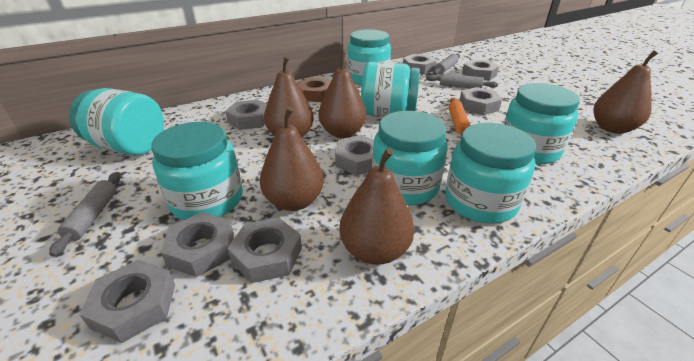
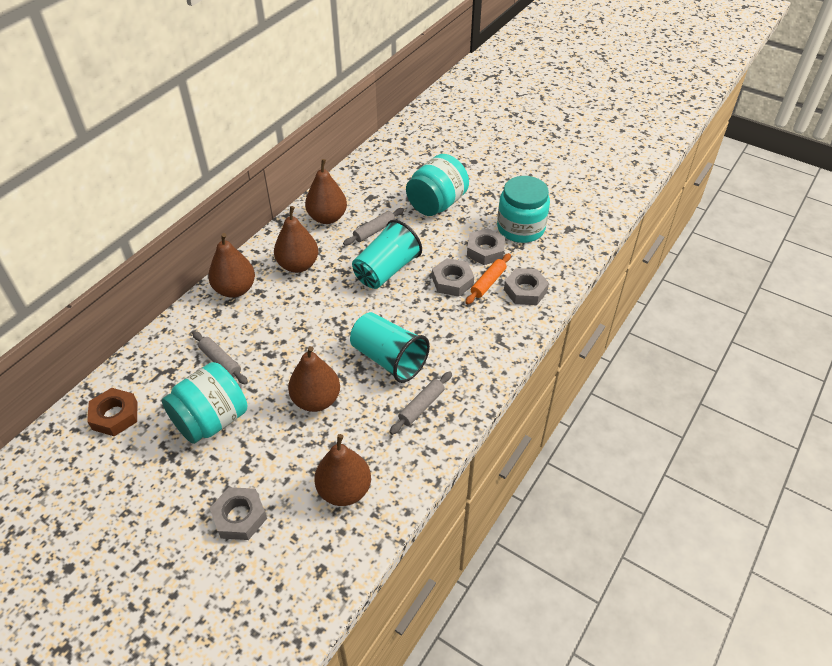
grey nut: 8 -> 4
turquoise cup: 0 -> 2
turquoise jar: 7 -> 3

